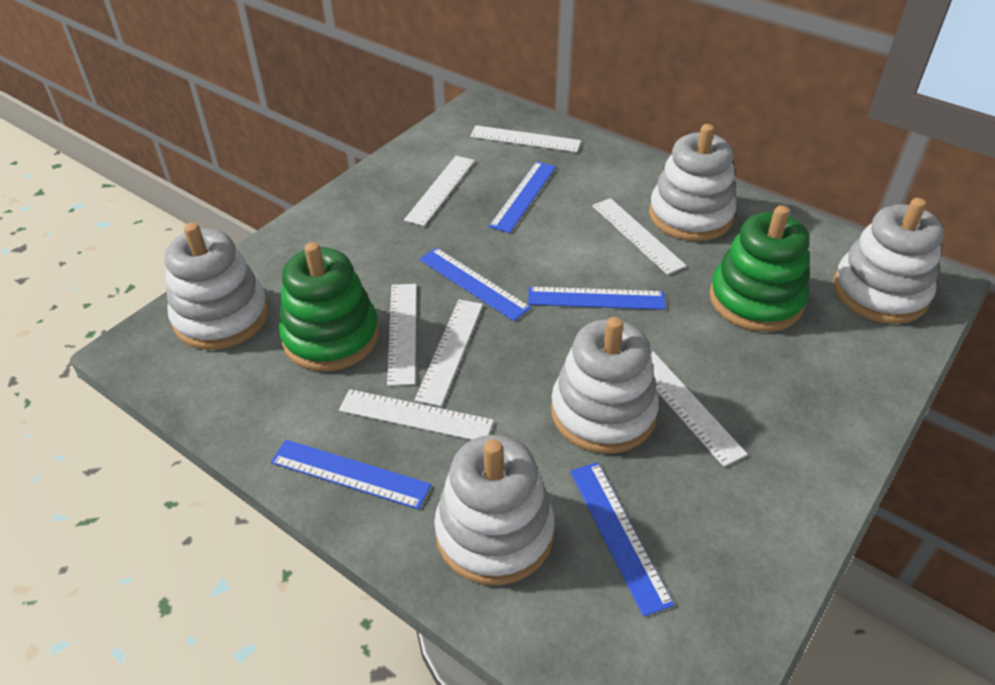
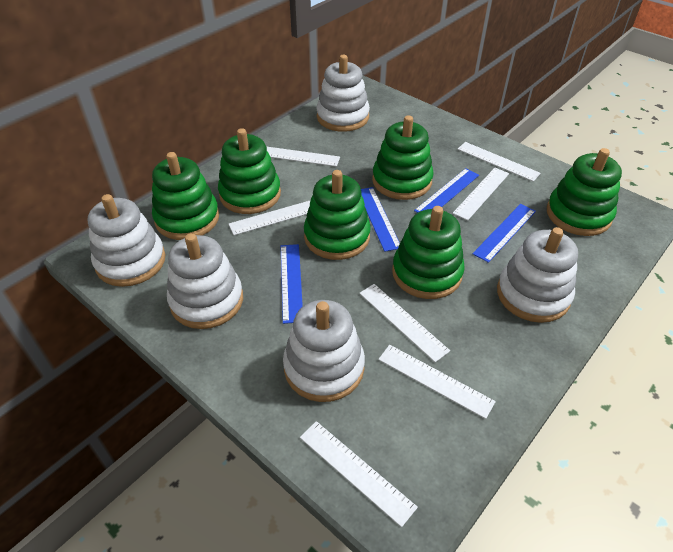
blue ruler: 5 -> 4
green stacking toy: 2 -> 6

